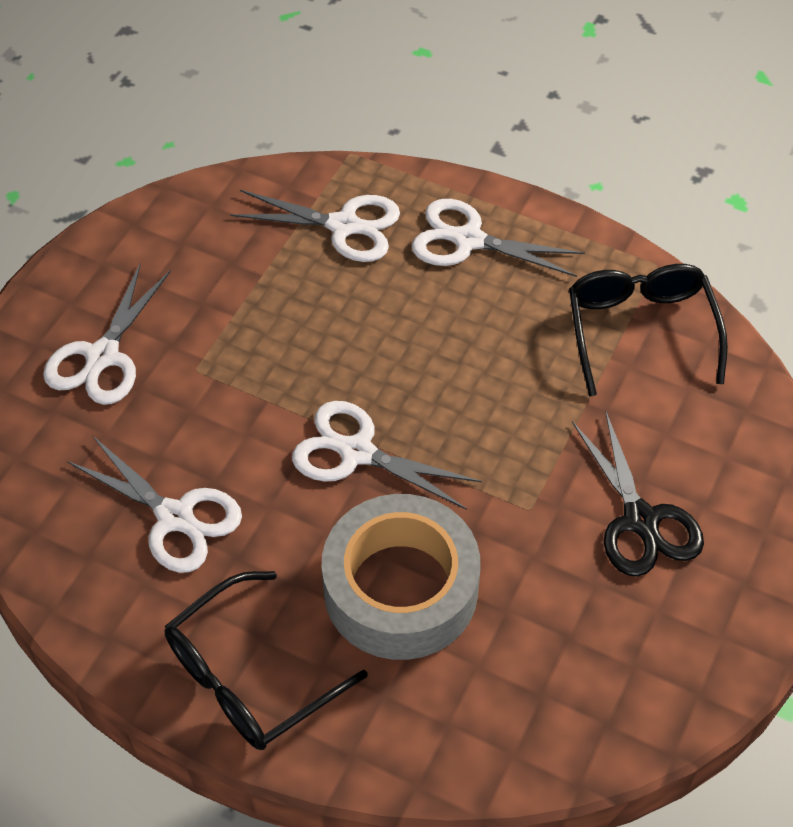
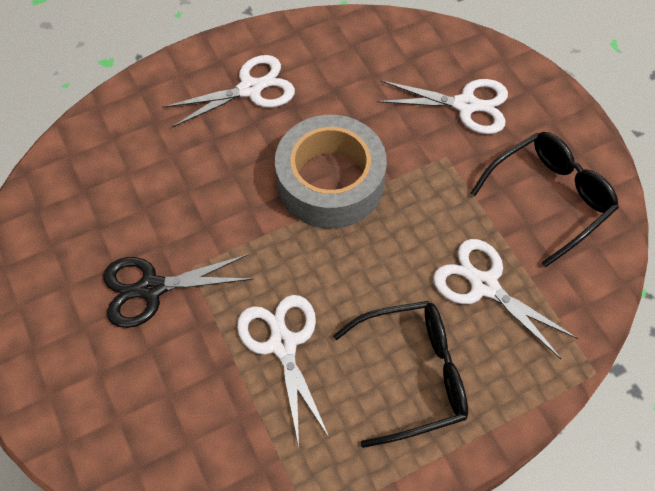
white scissors: 5 -> 4

